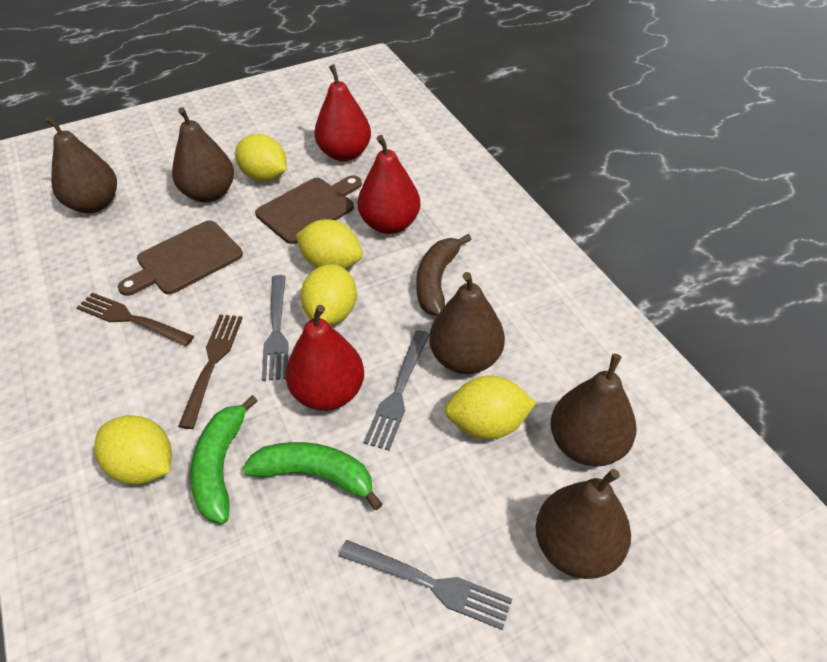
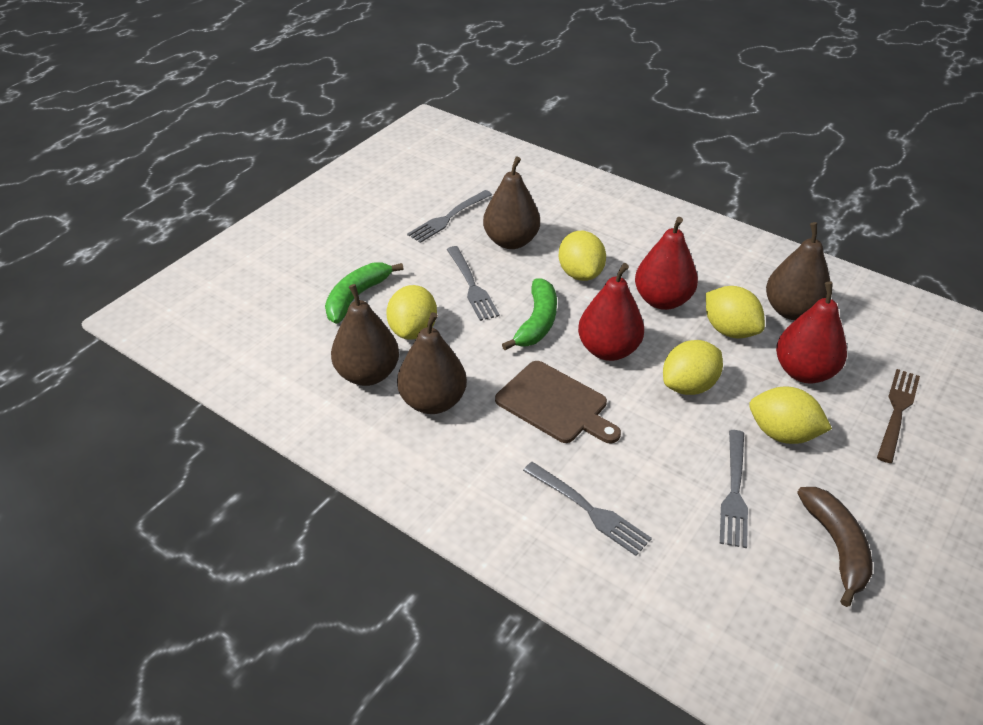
brown cutting board: 2 -> 1
brown fork: 2 -> 1
brown pear: 5 -> 4
grey fork: 3 -> 4

